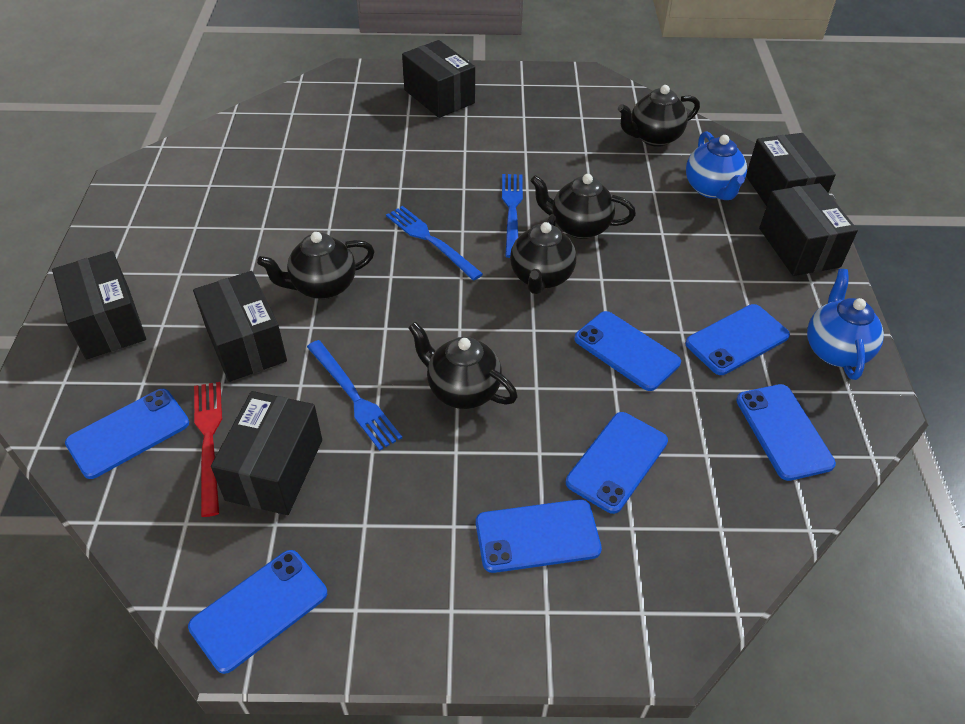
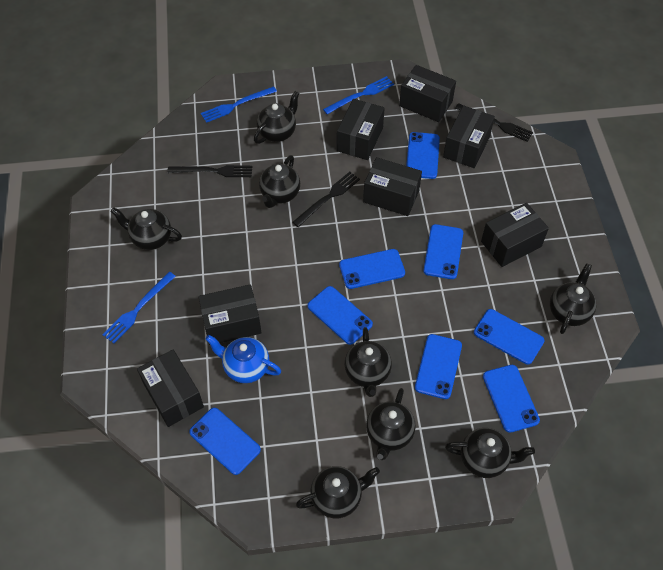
black box: 6 -> 7
black fork: 0 -> 3
black teapot: 5 -> 8
blue phone: 7 -> 8
blue teapot: 2 -> 1
red fork: 1 -> 0

